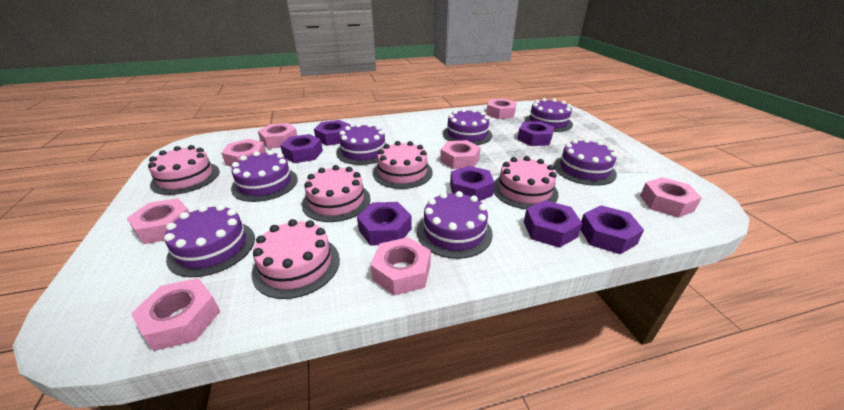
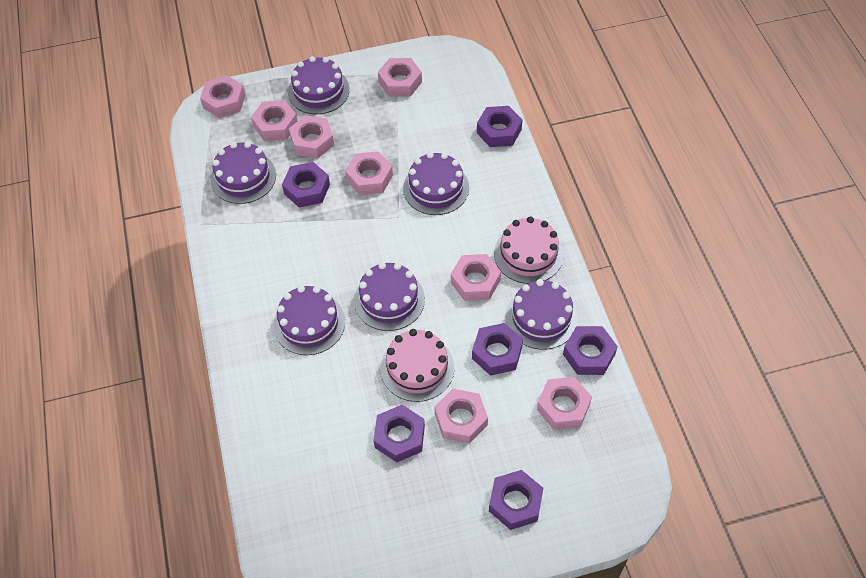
pink cake: 5 -> 2
purple cake: 7 -> 6
purple nut: 7 -> 6

